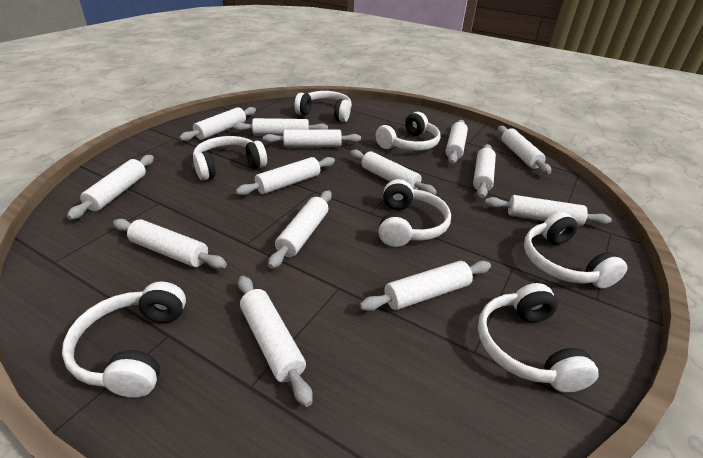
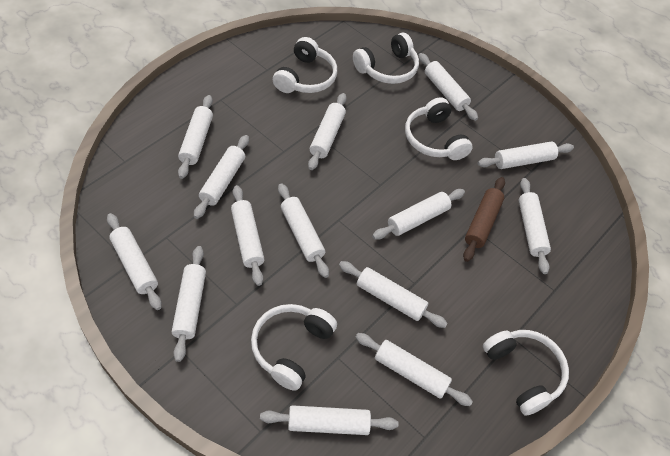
brown rolling pin: 0 -> 1
white headphones: 7 -> 5

